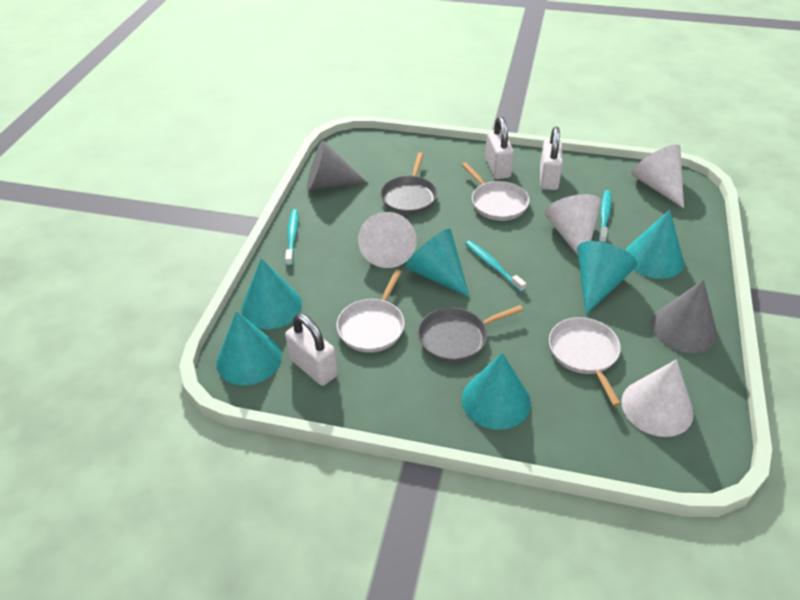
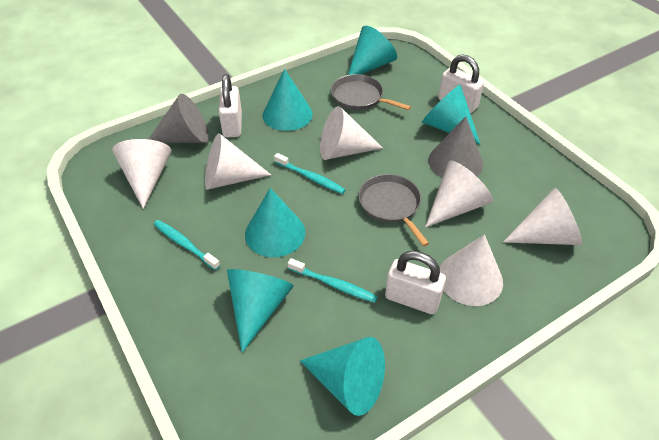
white cone: 4 -> 6
white pan: 3 -> 0

